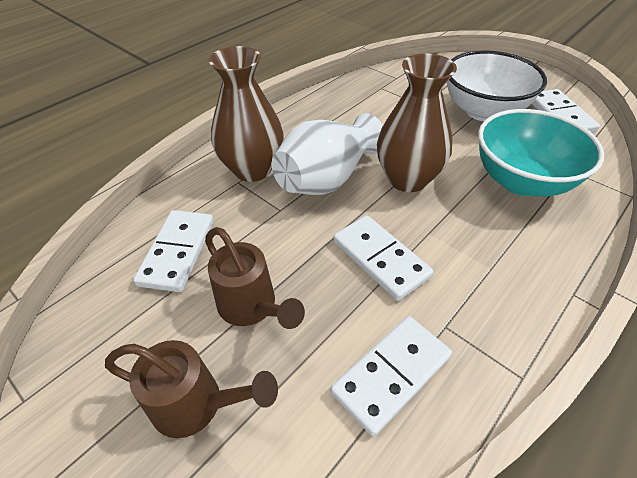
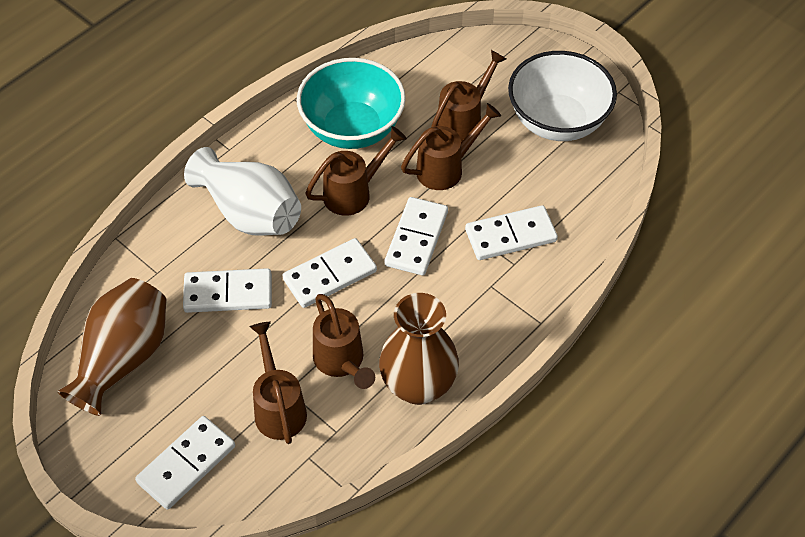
brown watering can: 2 -> 5
white domino: 4 -> 5

